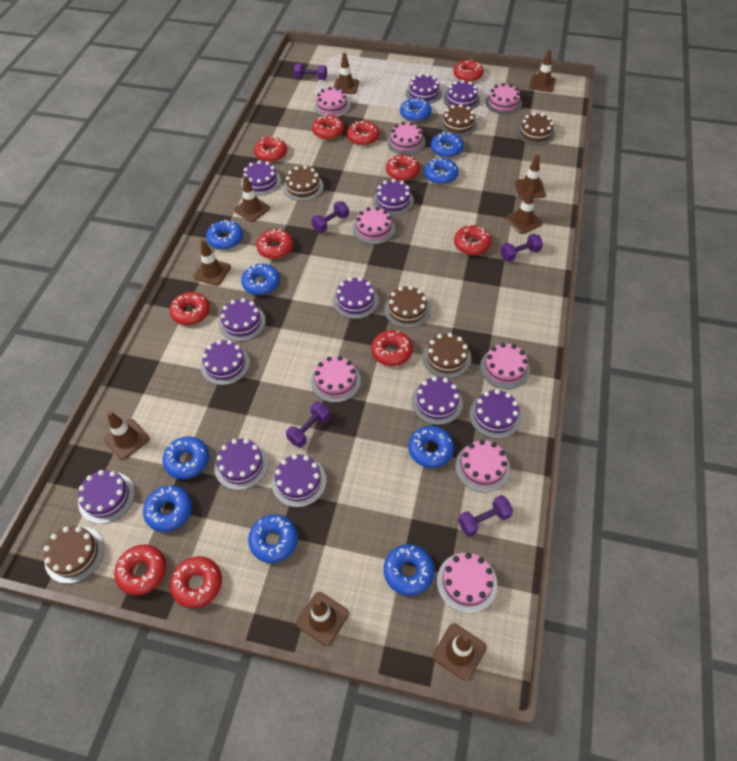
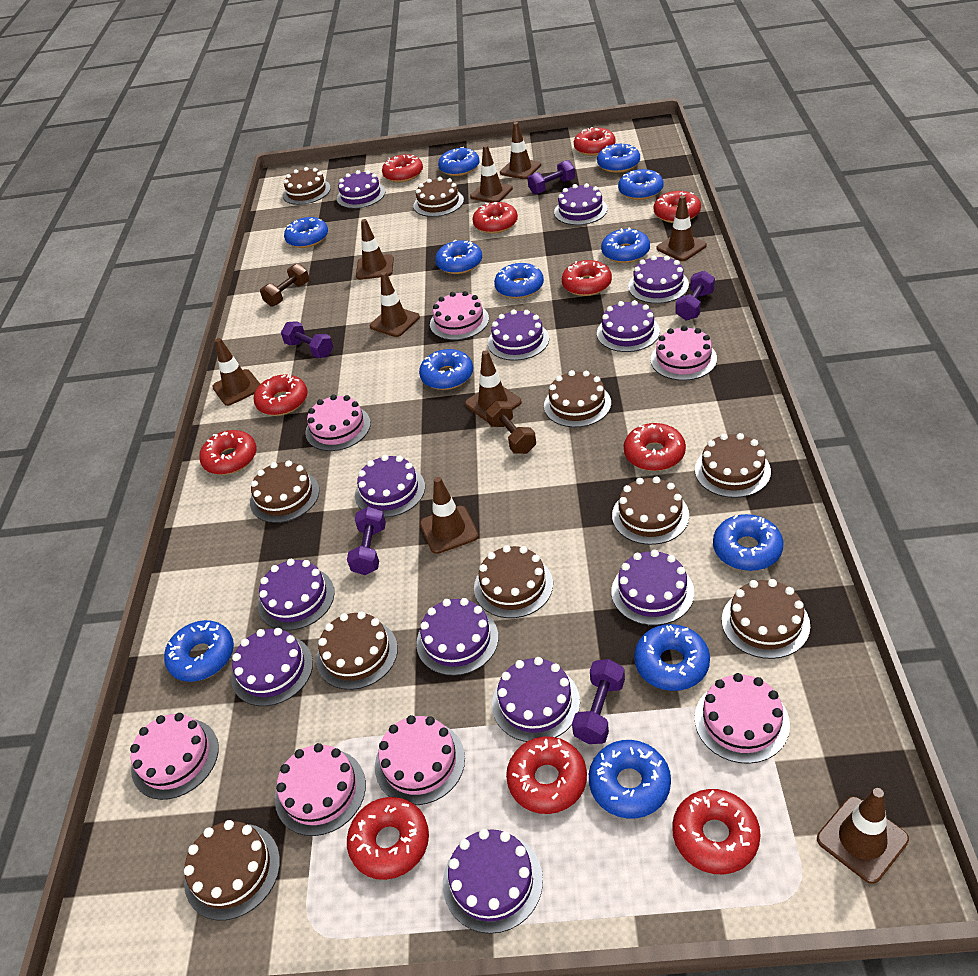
blue donut: 10 -> 12
brown cake: 6 -> 10
brown dumbbell: 0 -> 2
pink cake: 8 -> 7

